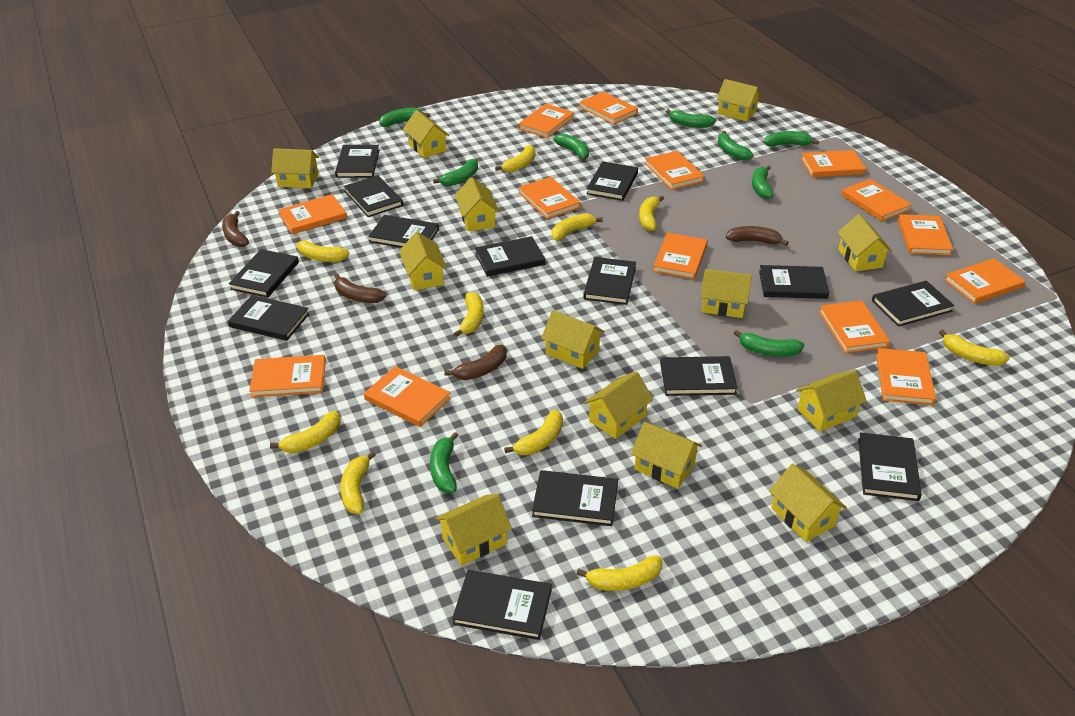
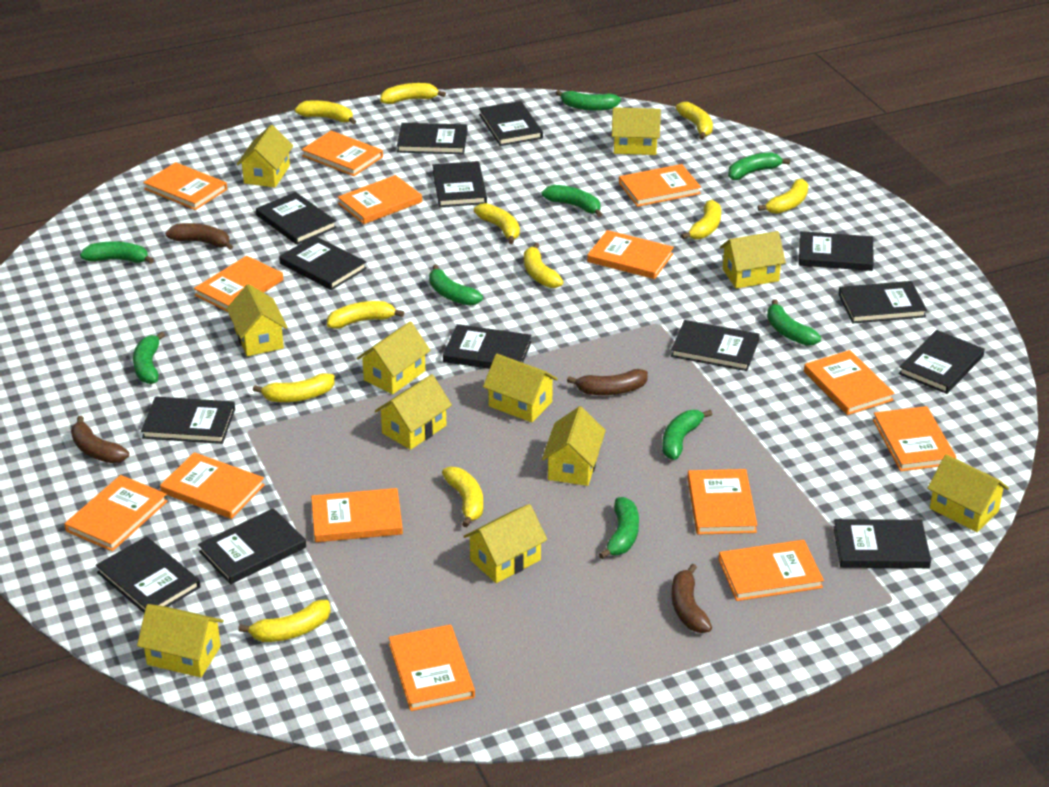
yellow banana: 10 -> 11
yellow house: 13 -> 11

